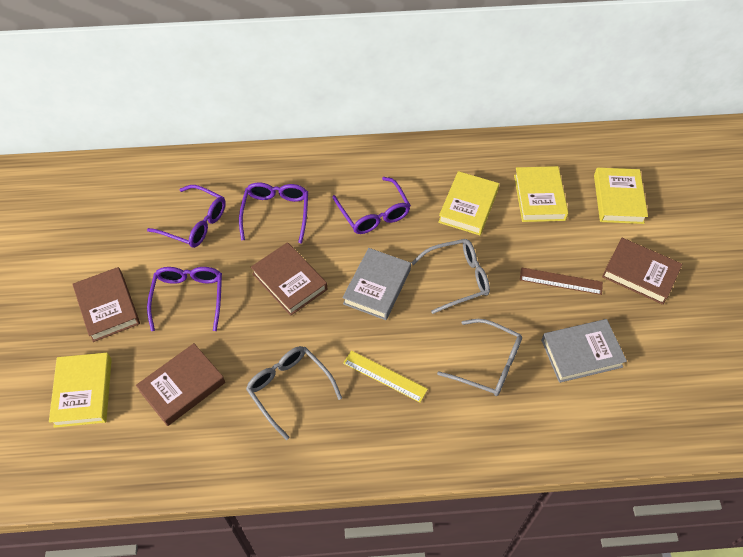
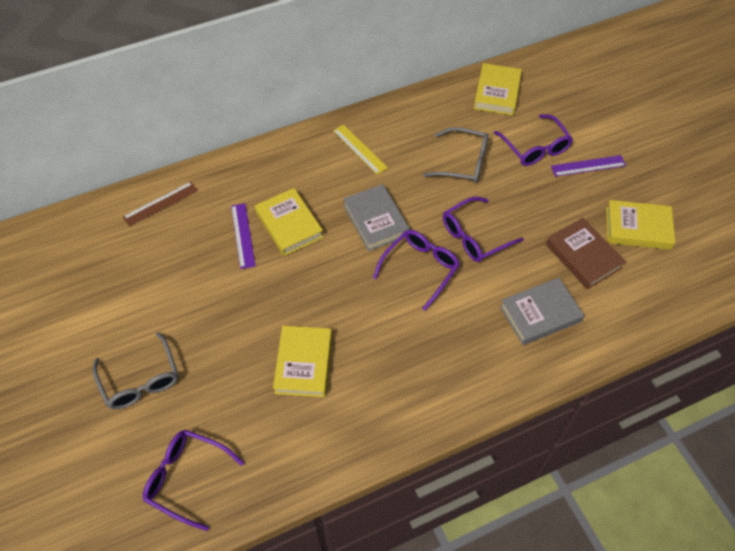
brown book: 4 -> 1
grey glasses: 3 -> 2
purple ruler: 0 -> 2

